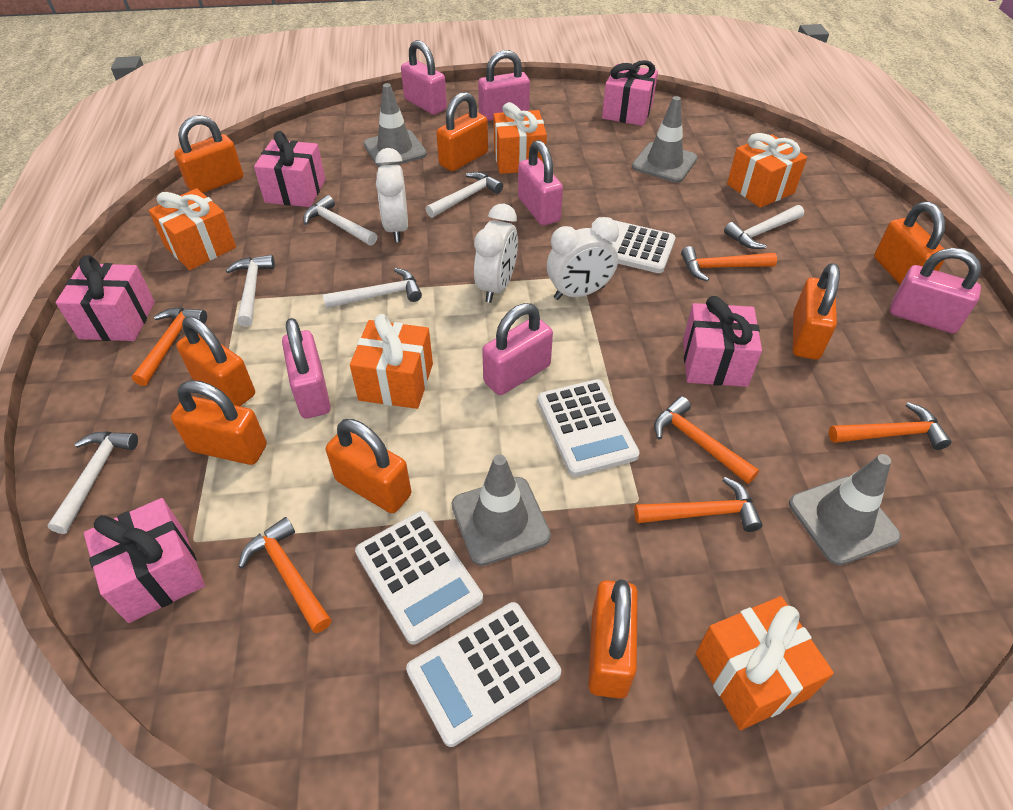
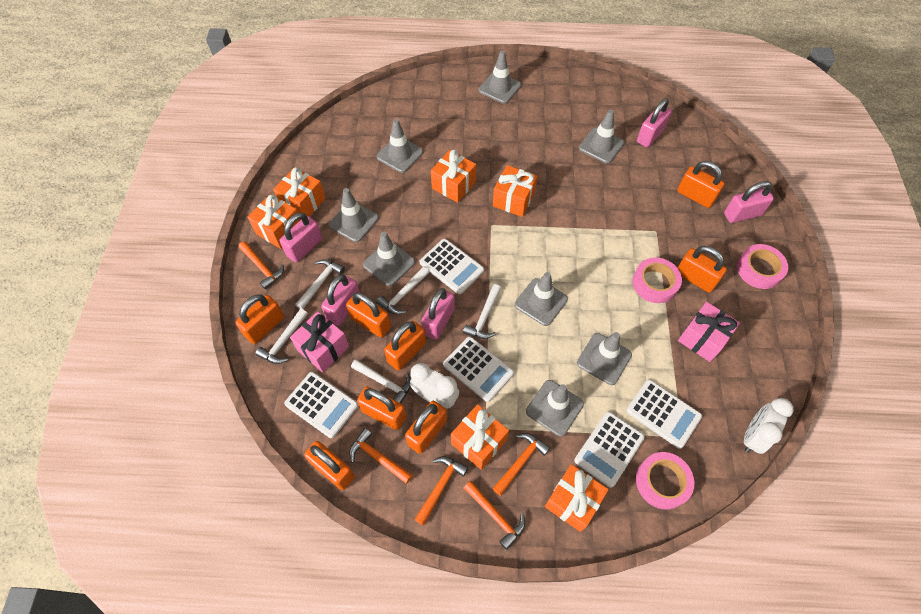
grey traffic cone: 4 -> 8
orange gift: 5 -> 6
orange hammer: 6 -> 5
pink gift: 5 -> 2
pink padlock: 6 -> 5
pink tape: 0 -> 3
white calculator: 4 -> 5
white clock: 3 -> 2
white hammer: 6 -> 5

